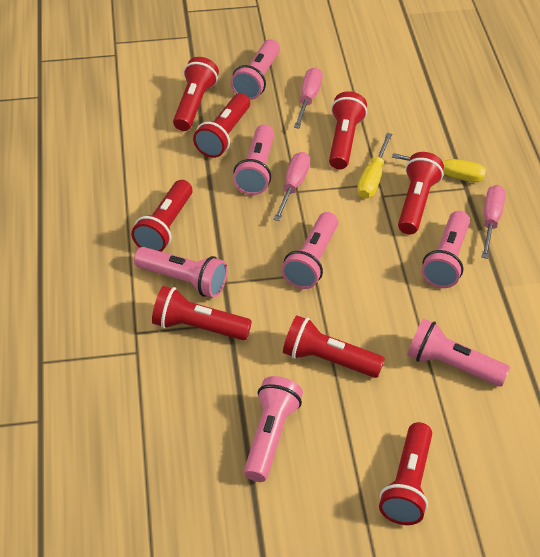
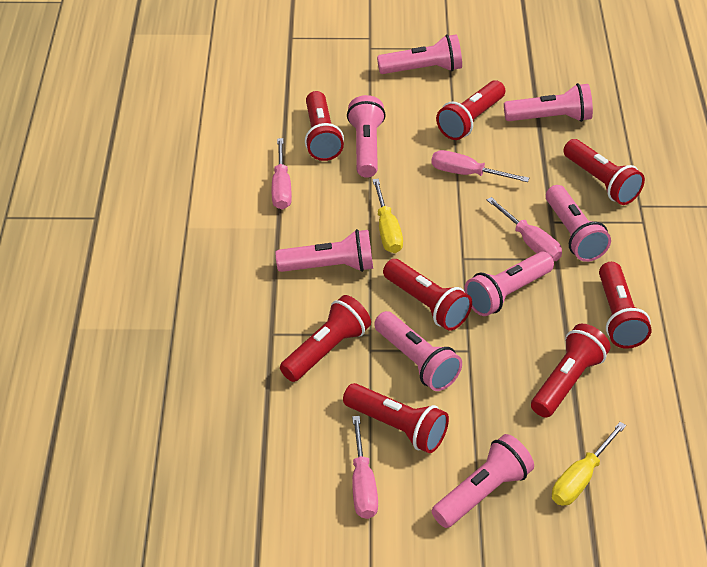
pink flashlight: 7 -> 8
pink screwdriver: 3 -> 4

